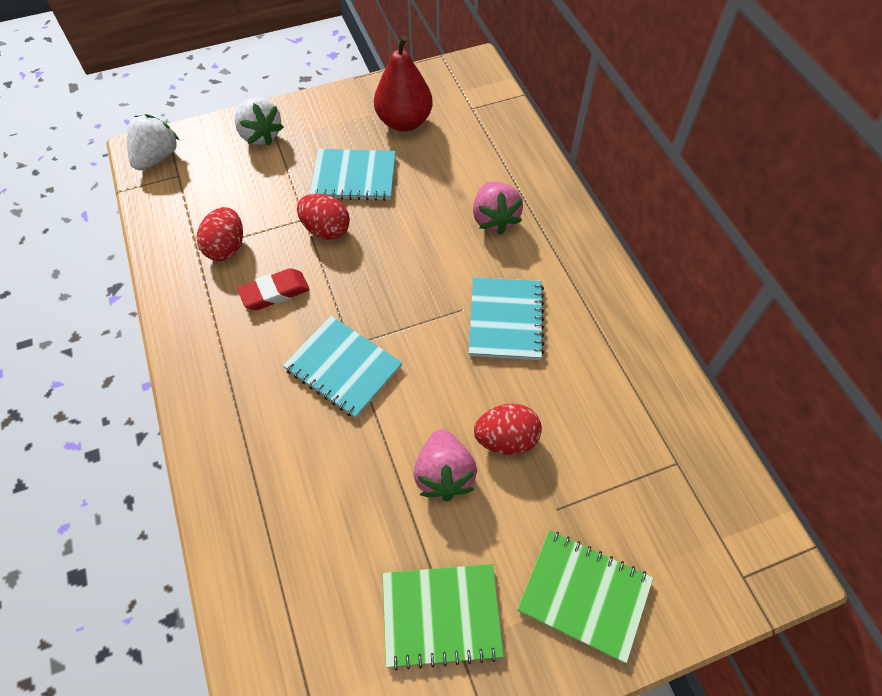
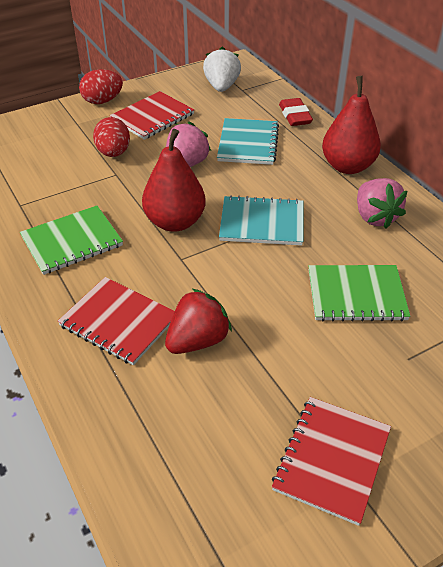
red egg: 3 -> 2
red notebook: 0 -> 3
red pear: 1 -> 2
red strawberry: 0 -> 1
turquoise notebook: 3 -> 2
white strawberry: 2 -> 1

